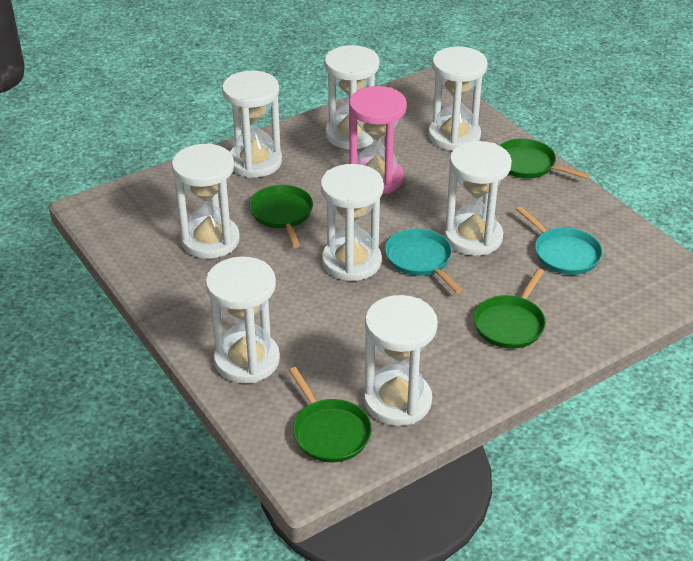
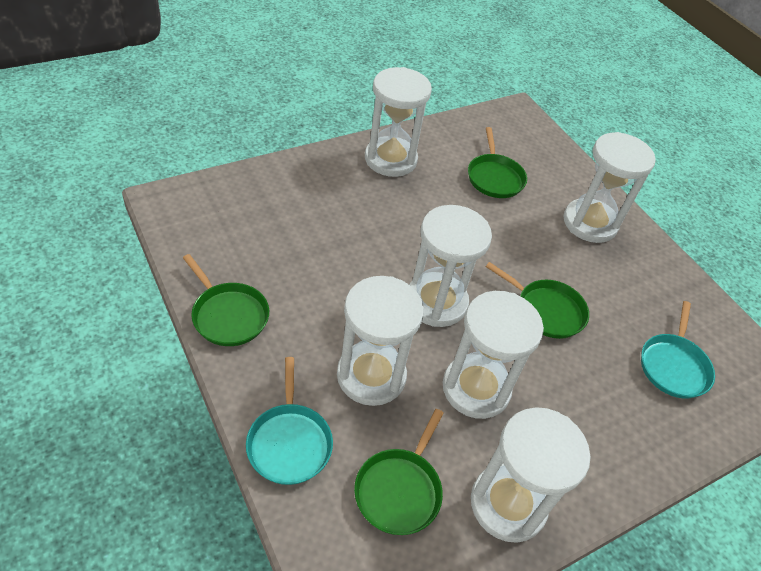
pink hourglass: 1 -> 0
white hourglass: 8 -> 6

